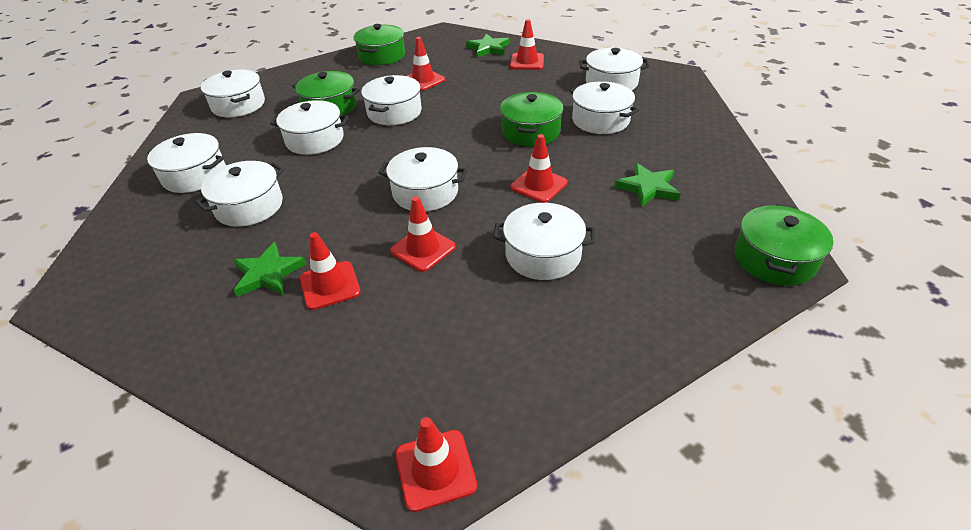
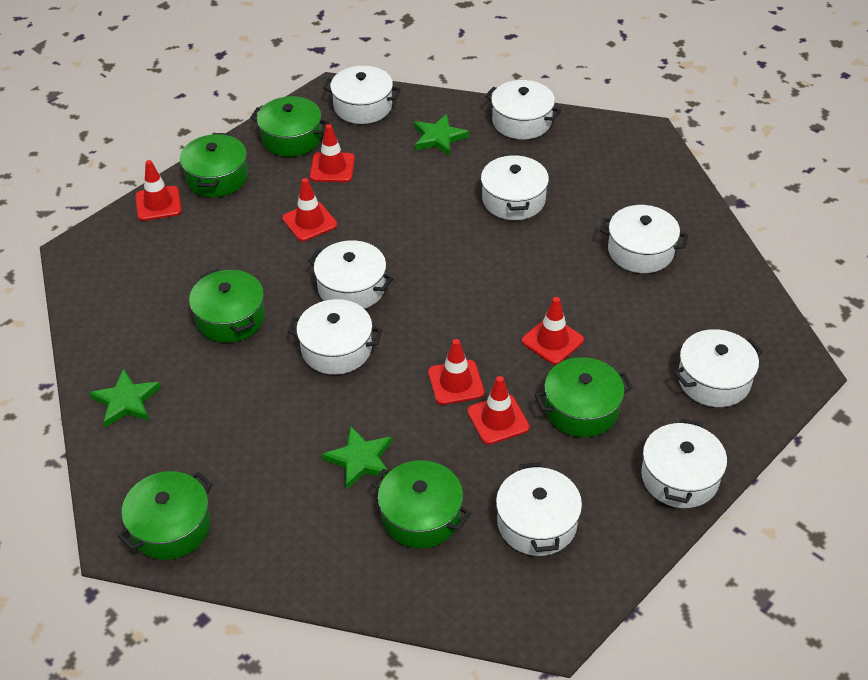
green pot: 4 -> 6

